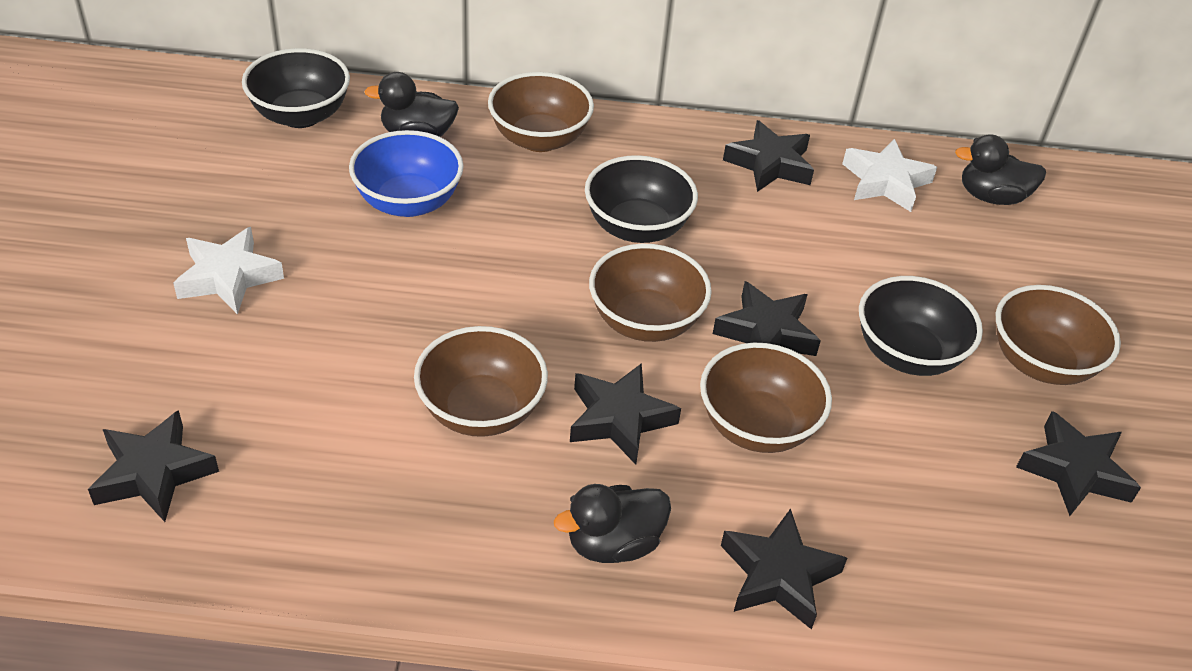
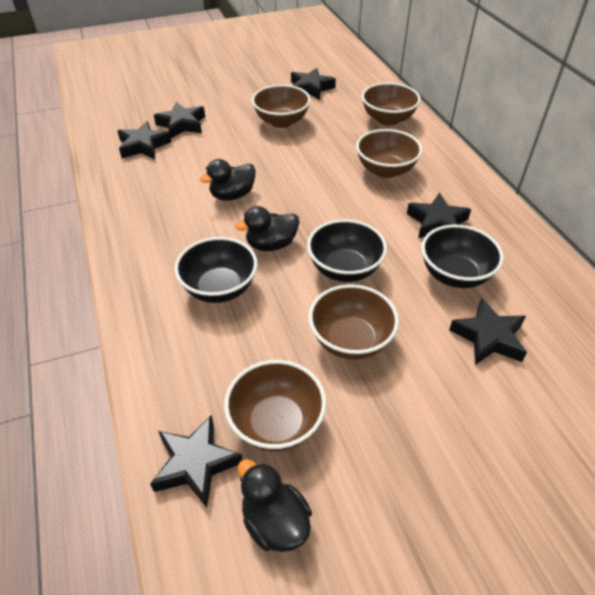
blue bowl: 1 -> 0
white star: 2 -> 0

